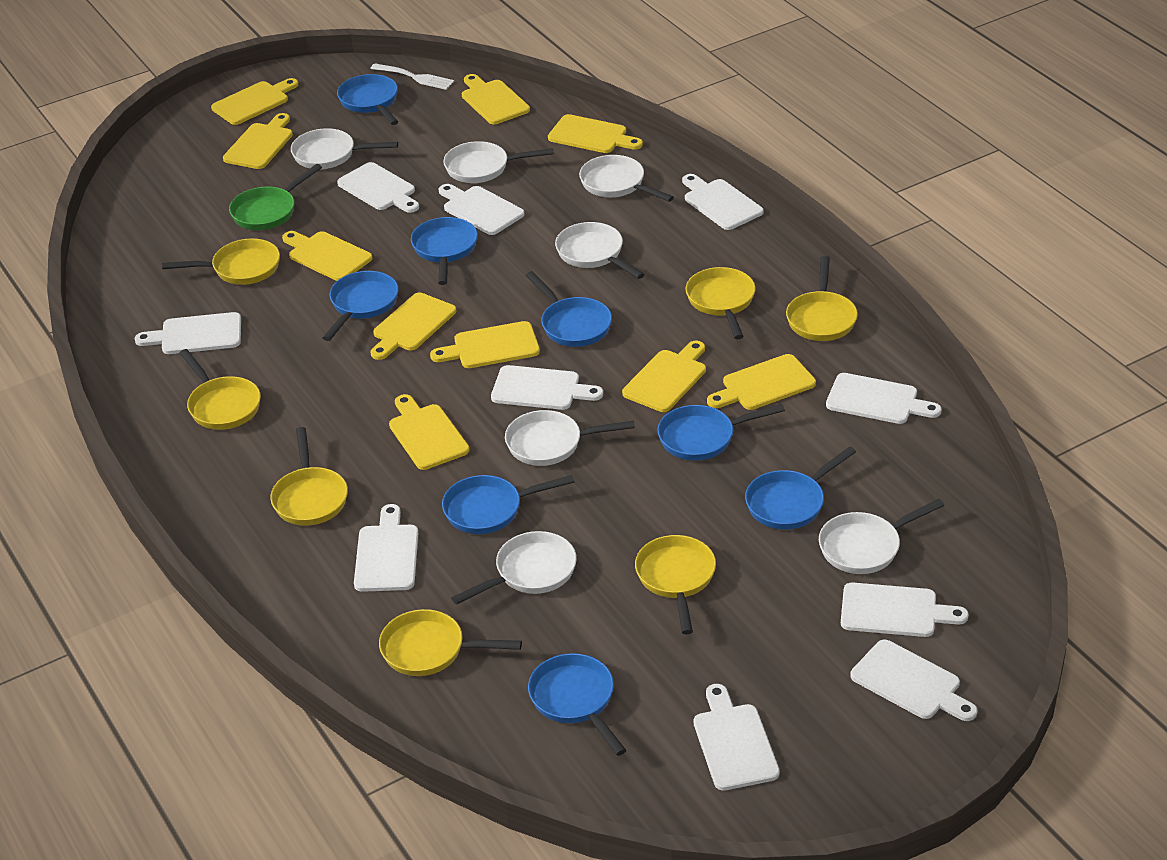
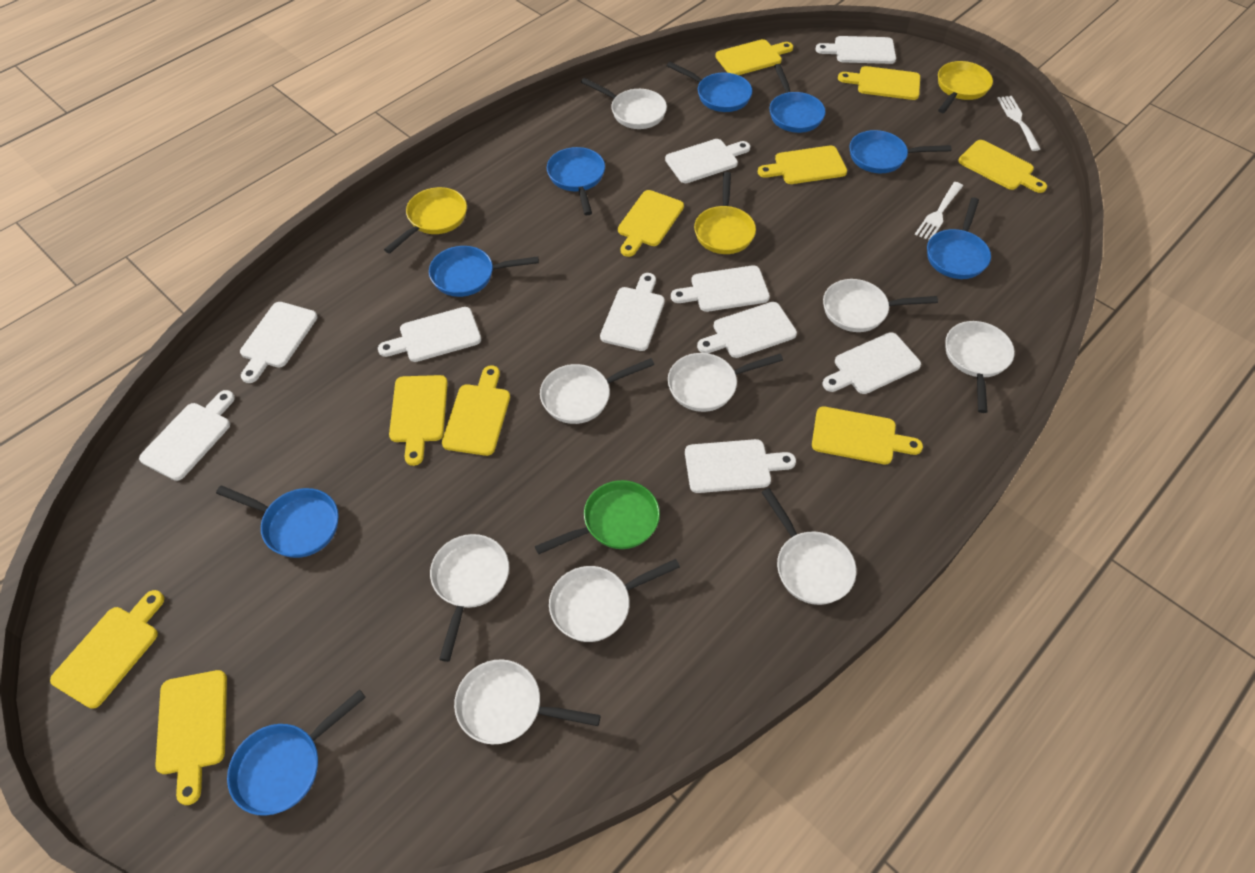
white fork: 1 -> 2
white pan: 7 -> 9
yellow pan: 7 -> 3

